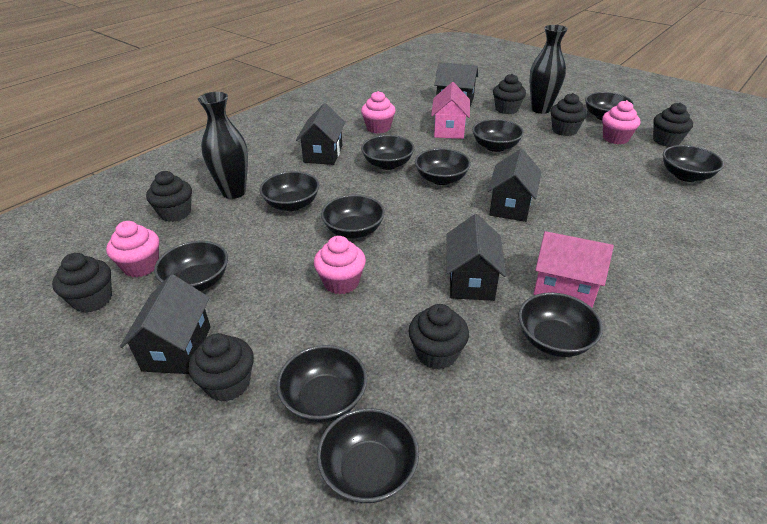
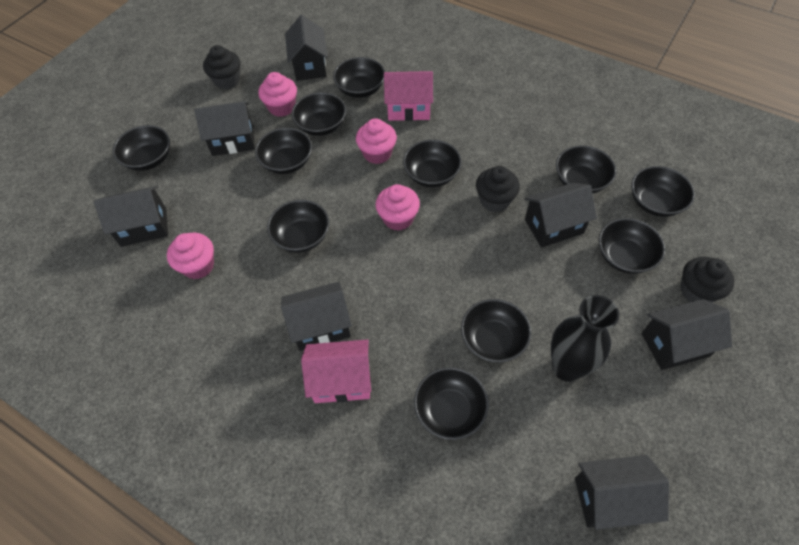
black cupcake: 7 -> 3
black house: 5 -> 7
black vase: 2 -> 1

